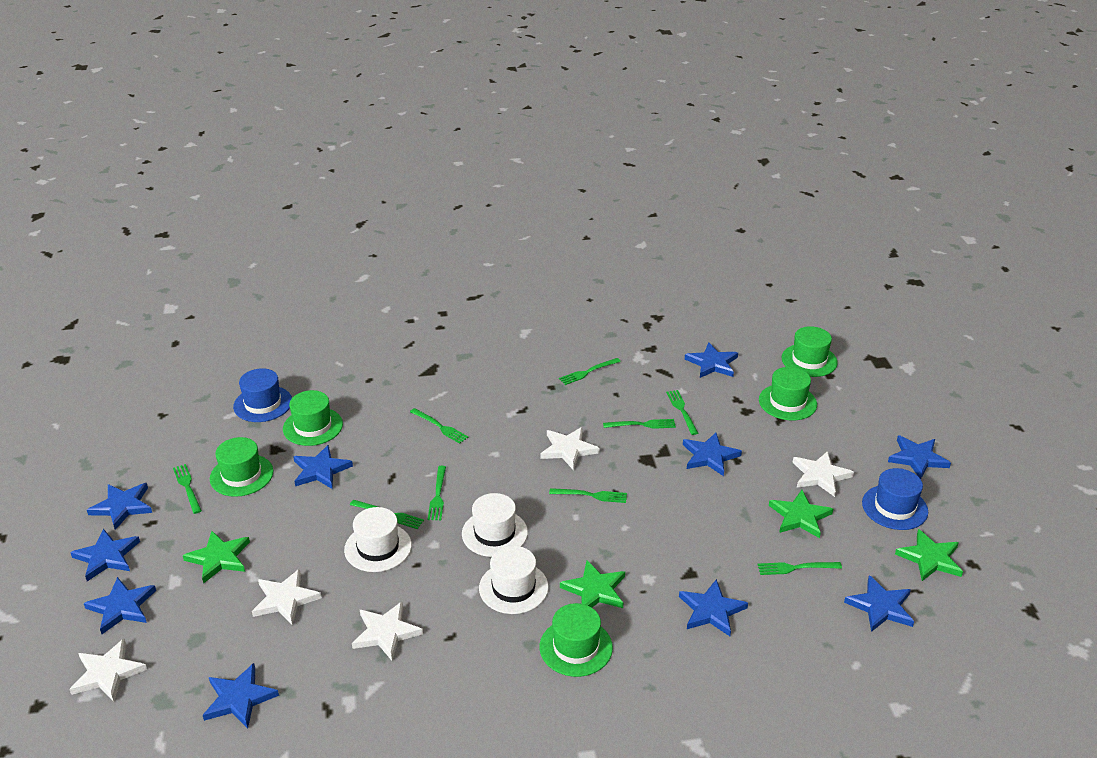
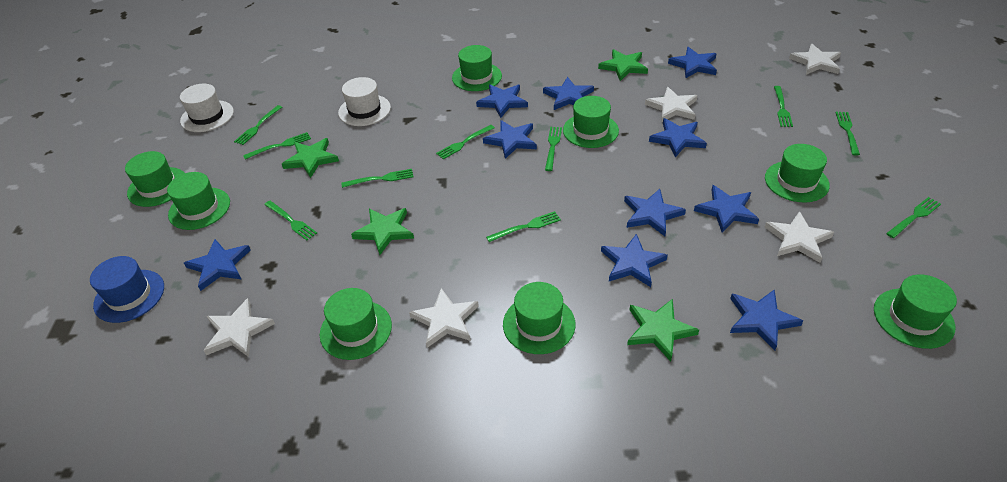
blue hat: 2 -> 1
green fork: 9 -> 10
green hat: 5 -> 8
white hat: 3 -> 2

